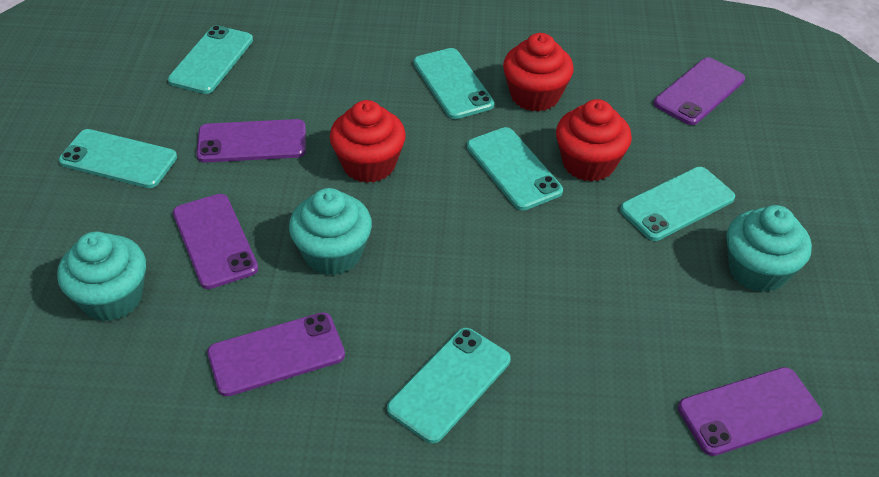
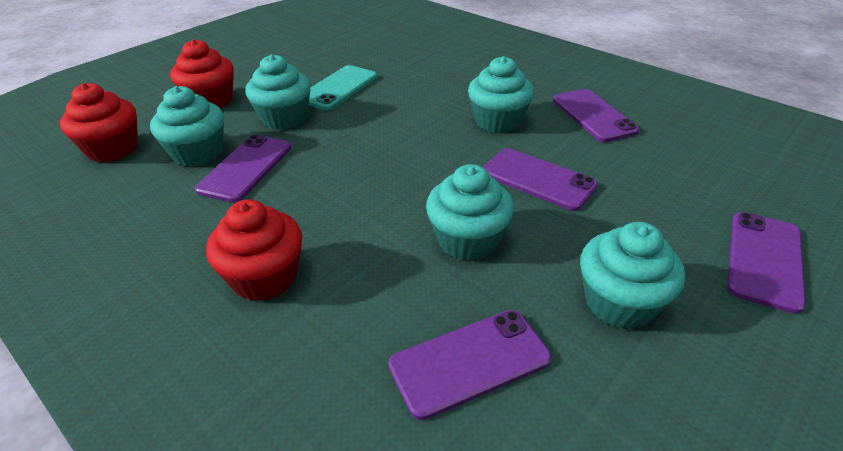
turquoise cupcake: 3 -> 5
turquoise phone: 6 -> 1

